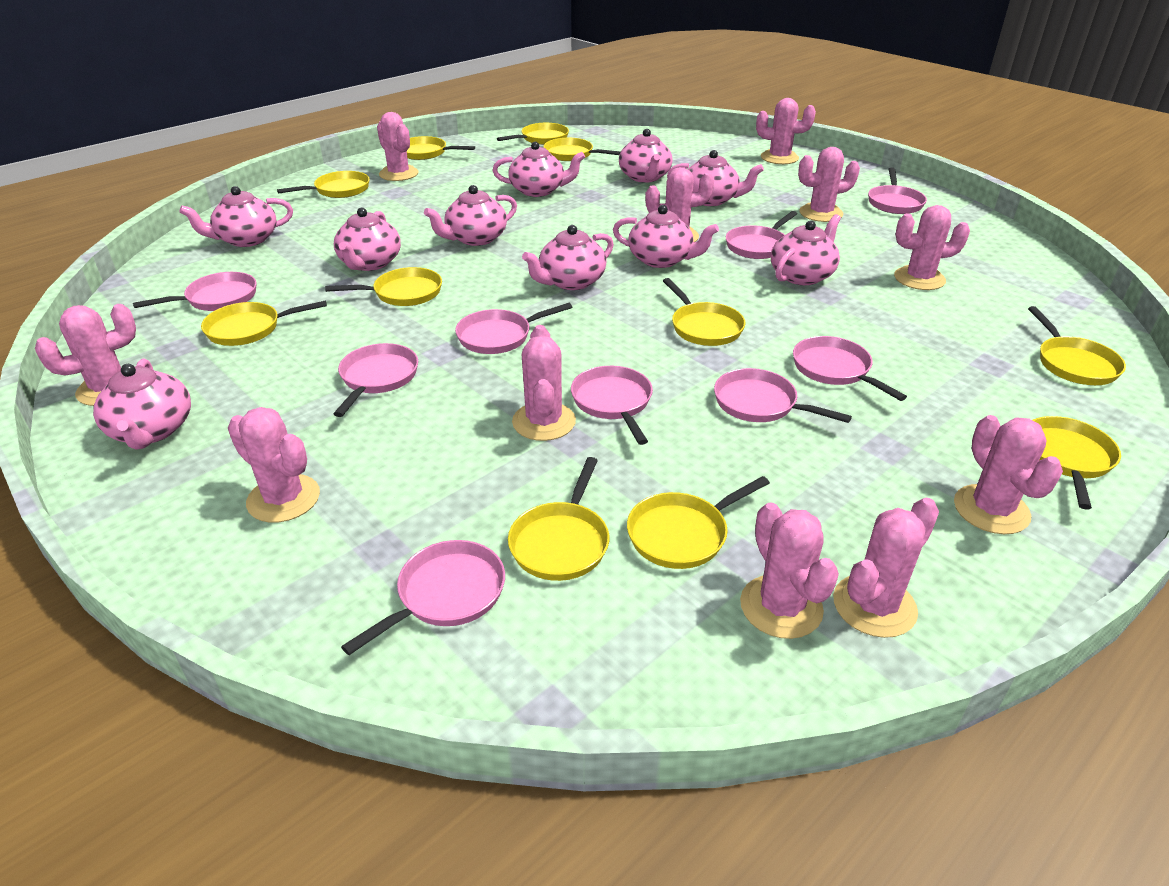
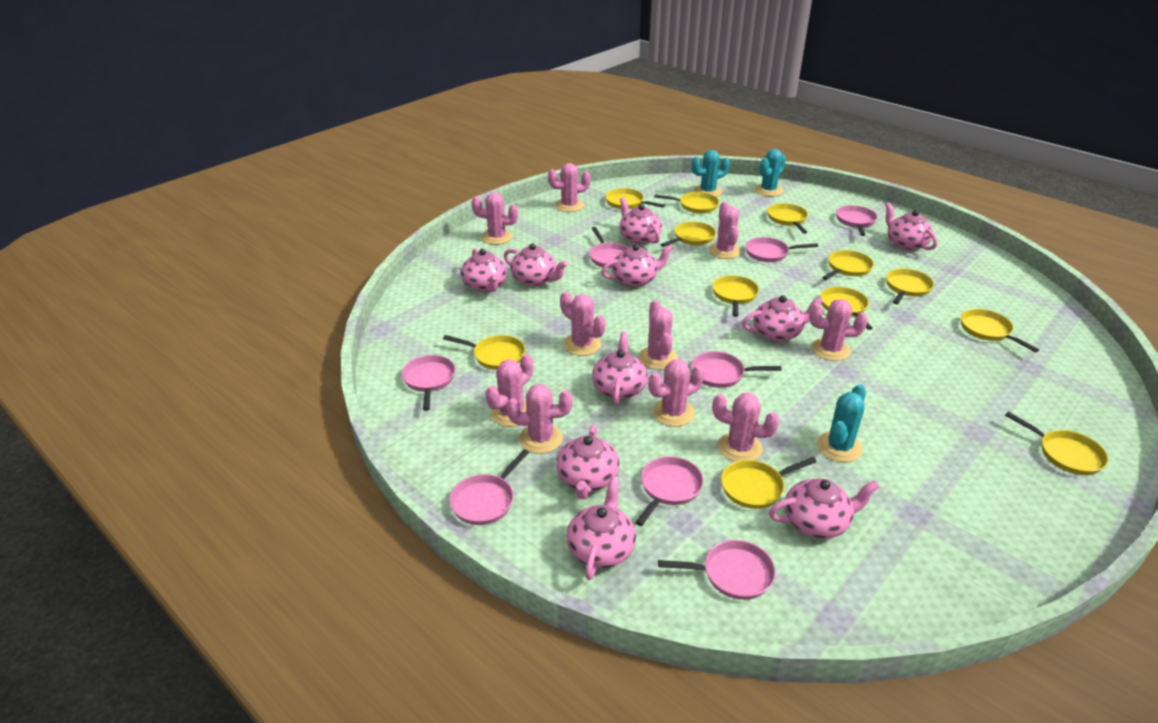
pink cactus: 11 -> 10
pink pan: 9 -> 8
turquoise cactus: 0 -> 3
yellow pan: 11 -> 12

